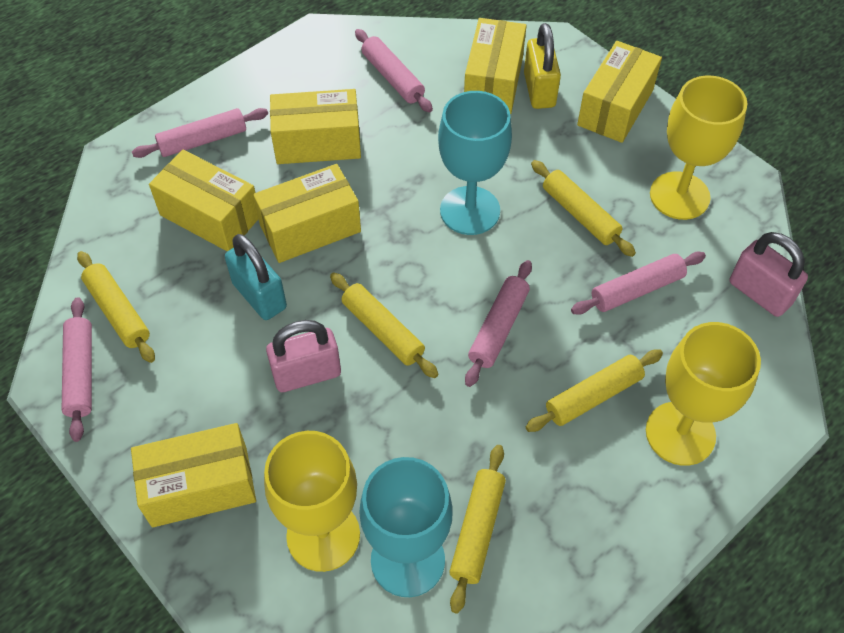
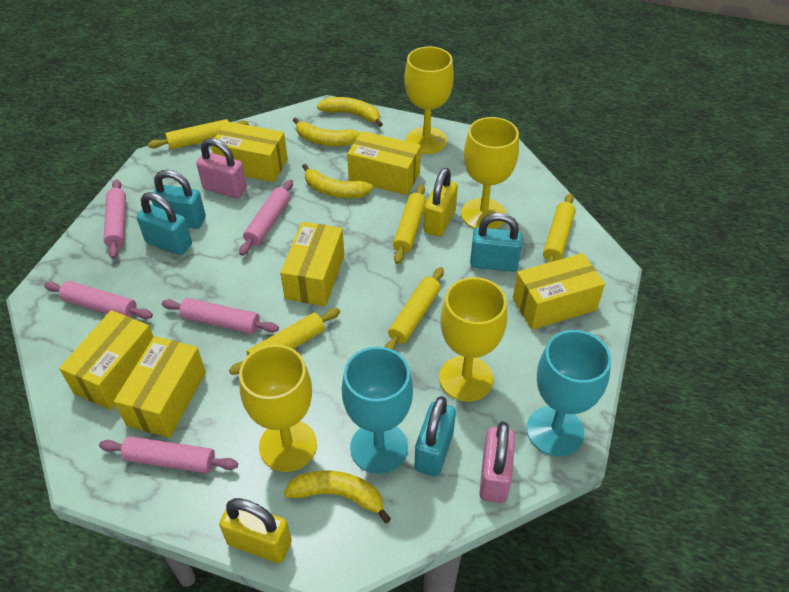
turquoise padlock: 1 -> 4
yellow banana: 0 -> 4
yellow goblet: 3 -> 4
yellow padlock: 1 -> 2

